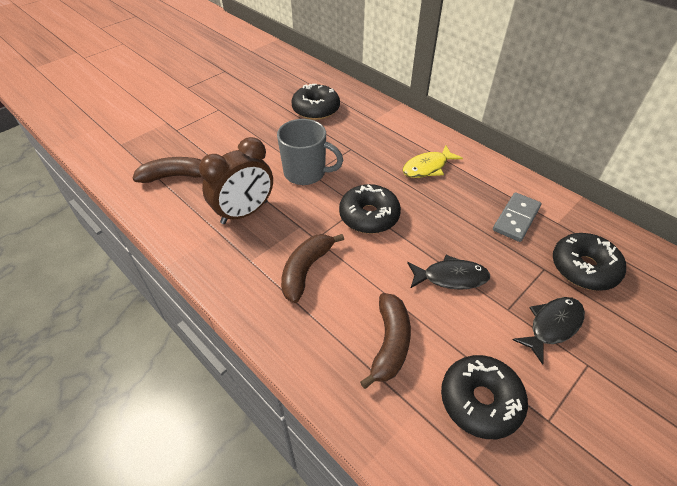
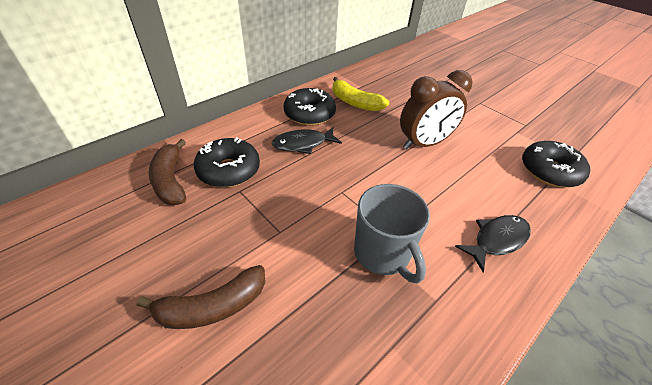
black donut: 4 -> 3
brown banana: 3 -> 2
grey domino: 1 -> 0
yellow banana: 0 -> 1
yellow fish: 1 -> 0

